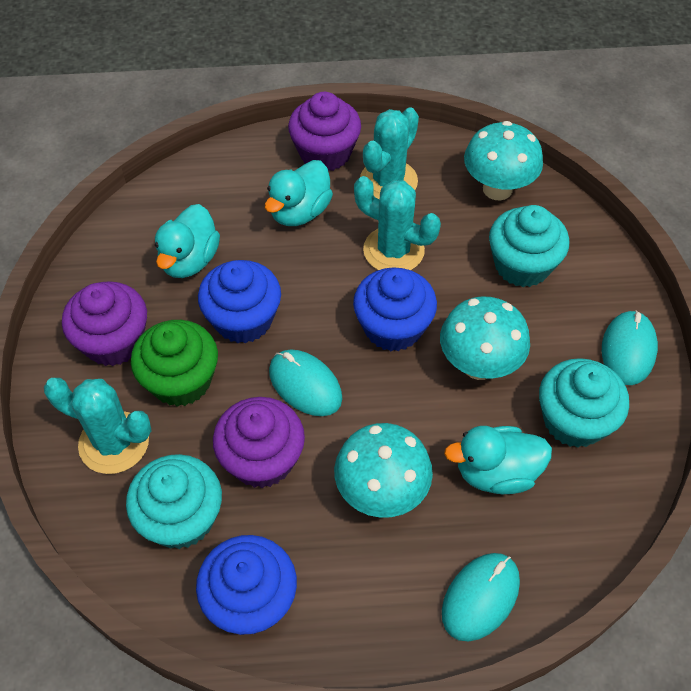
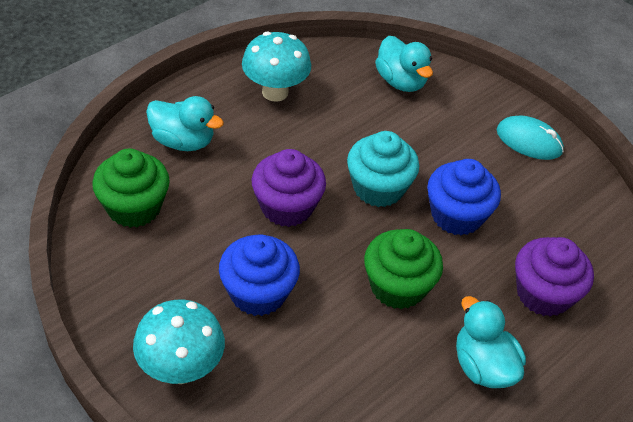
blue cupcake: 3 -> 2
green cupcake: 1 -> 2
purple cupcake: 3 -> 2
turquoise cactus: 3 -> 0
turquoise cupcake: 3 -> 1
turquoise mouse: 3 -> 1
turquoise mushroom: 3 -> 2

